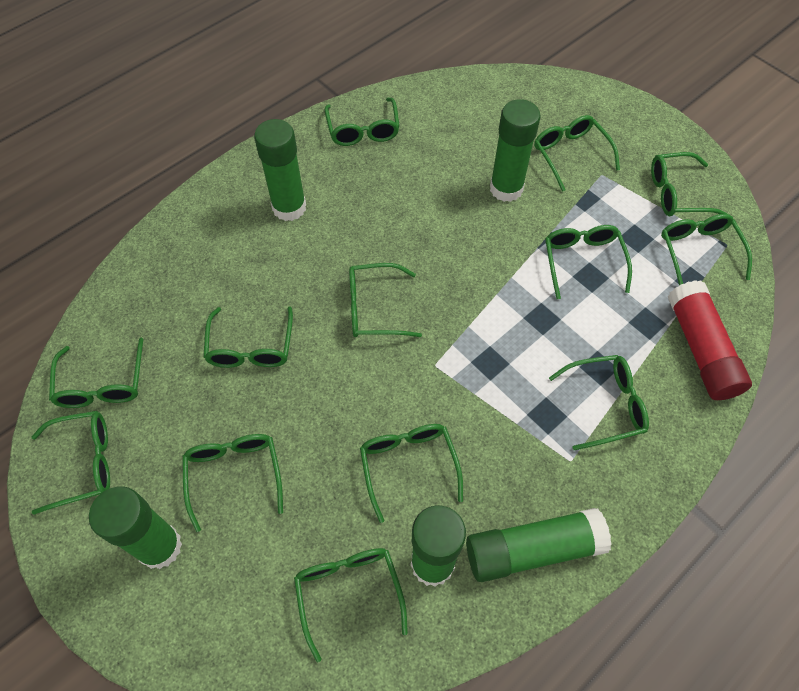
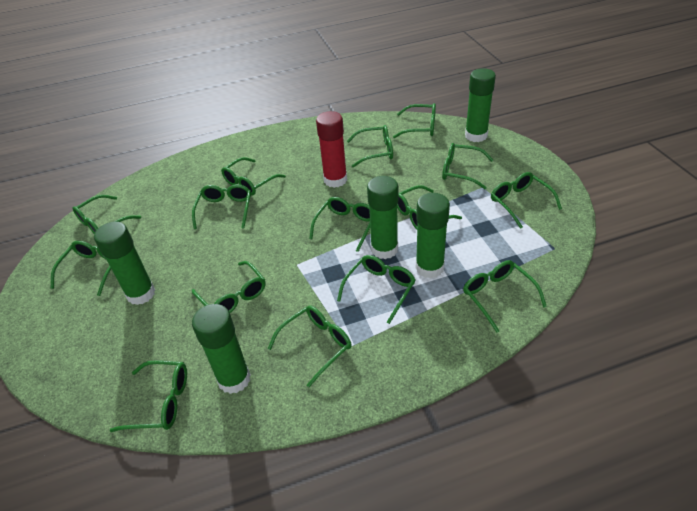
green glasses: 13 -> 15

